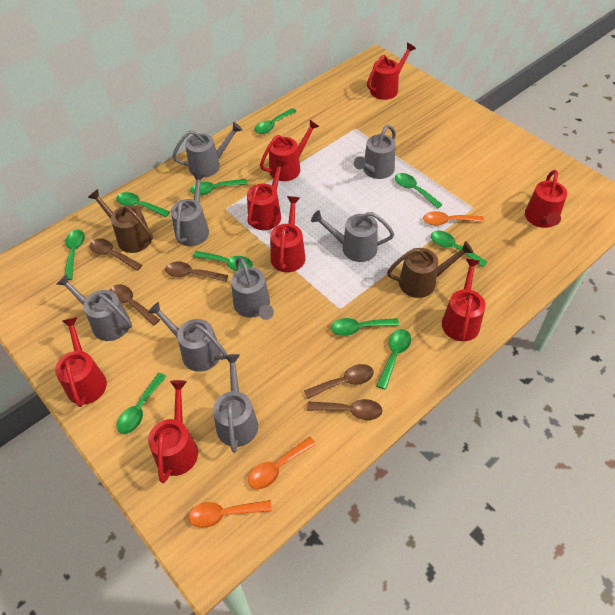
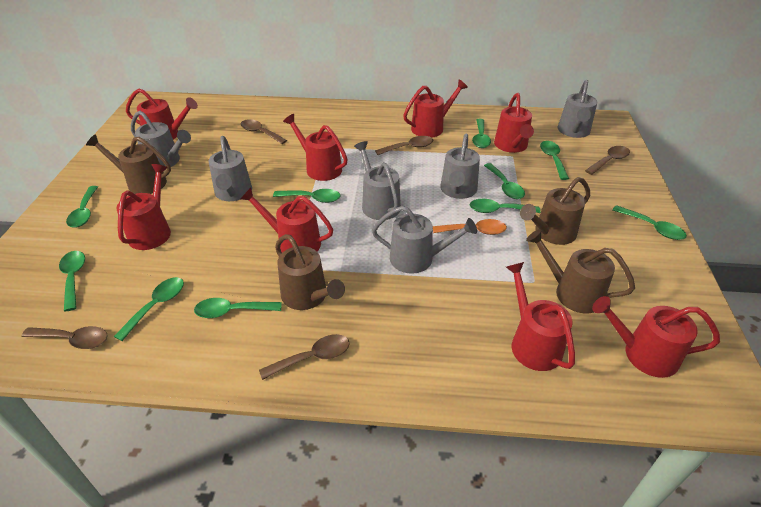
brown watering can: 2 -> 4
grey watering can: 8 -> 6
orange spoon: 3 -> 1

